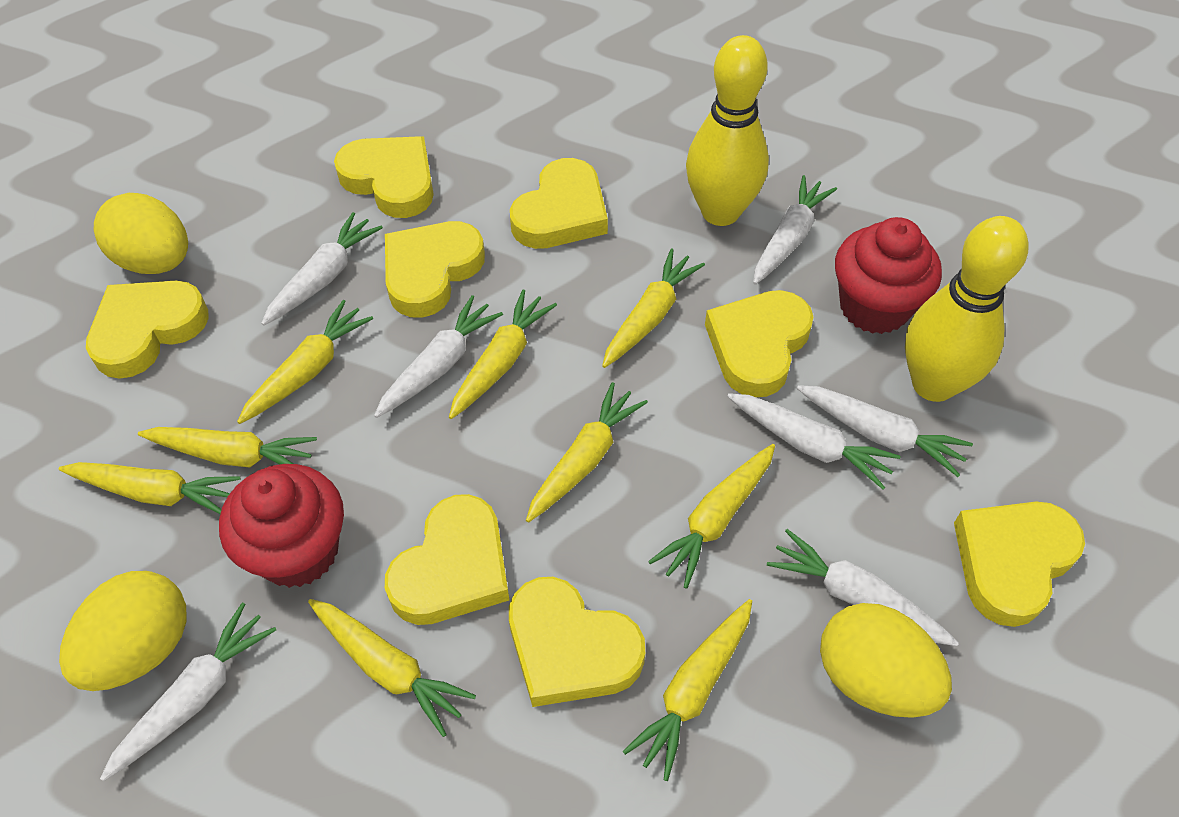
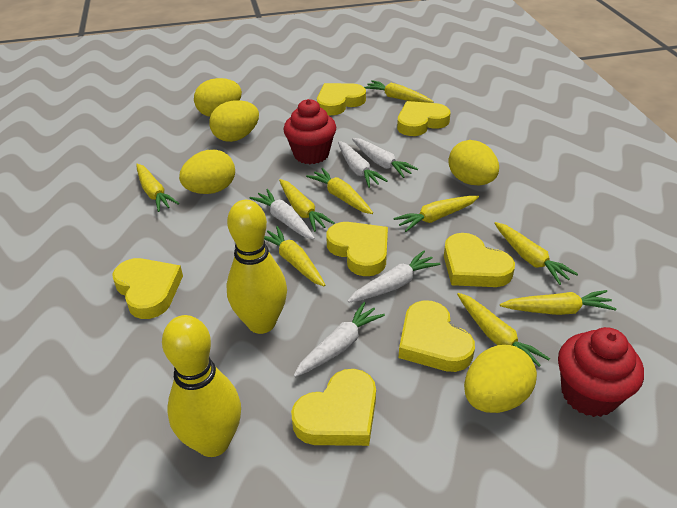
white carrot: 7 -> 5
yellow egg: 3 -> 5
yellow heart: 8 -> 7

